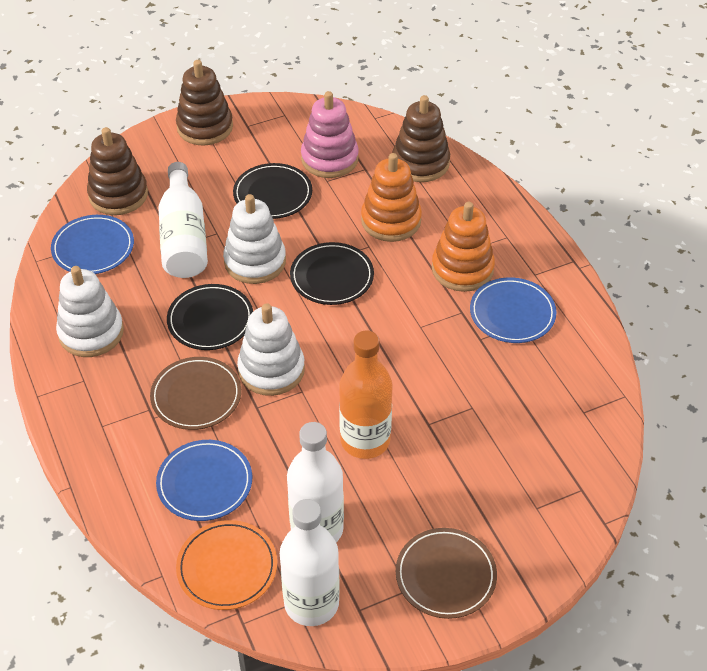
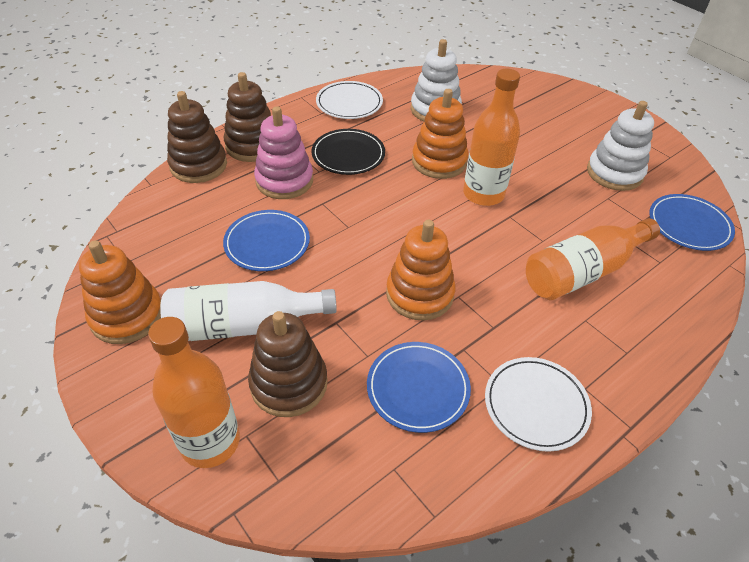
black plate: 3 -> 1
brown plate: 2 -> 0
orange bottle: 1 -> 3
orange plate: 1 -> 0
orange stacking toy: 2 -> 3
white bottle: 3 -> 1
white plate: 0 -> 2
white stacking toy: 3 -> 2

